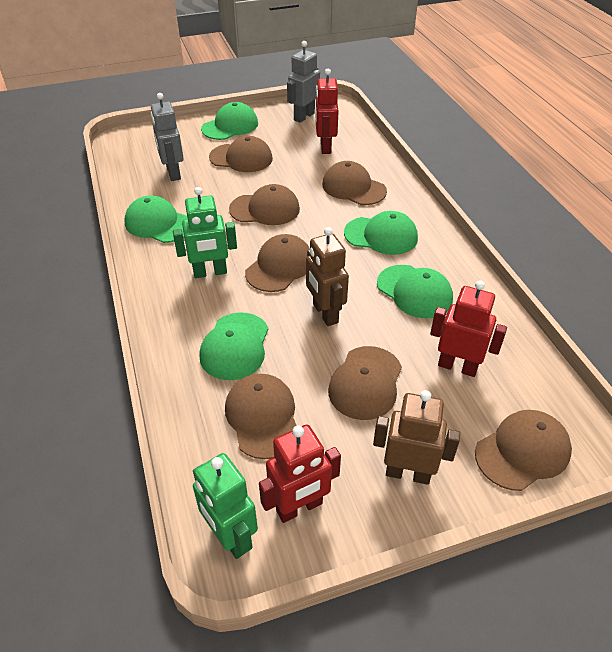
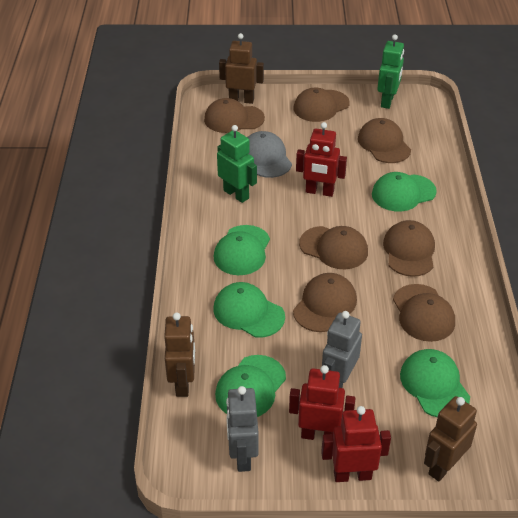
brown robot: 2 -> 3
grey cap: 0 -> 1

